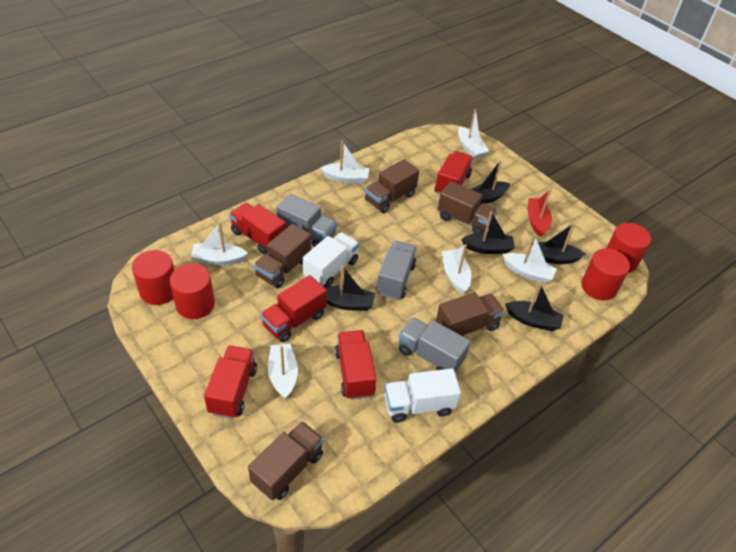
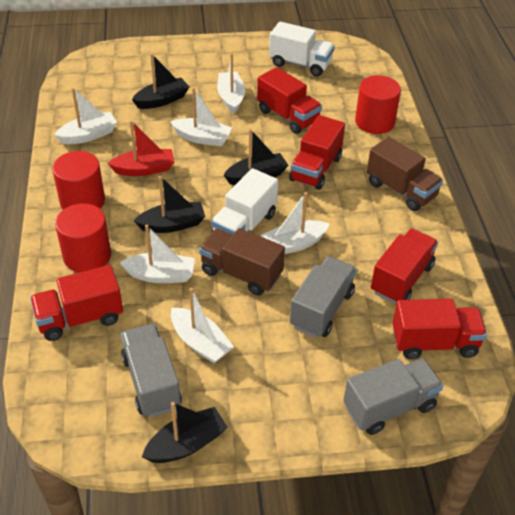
black boat: 5 -> 4
brown truck: 5 -> 2
red cylinder: 4 -> 3

